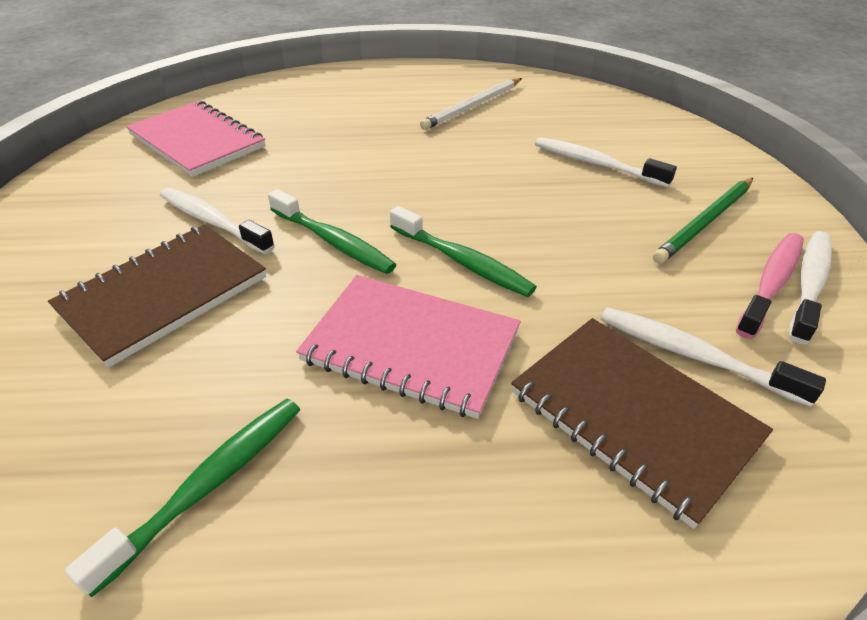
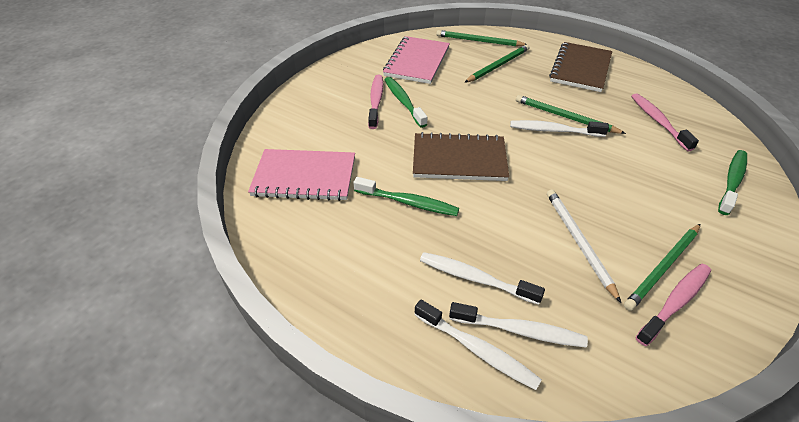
green pencil: 1 -> 4
pink toothbrush: 1 -> 3

